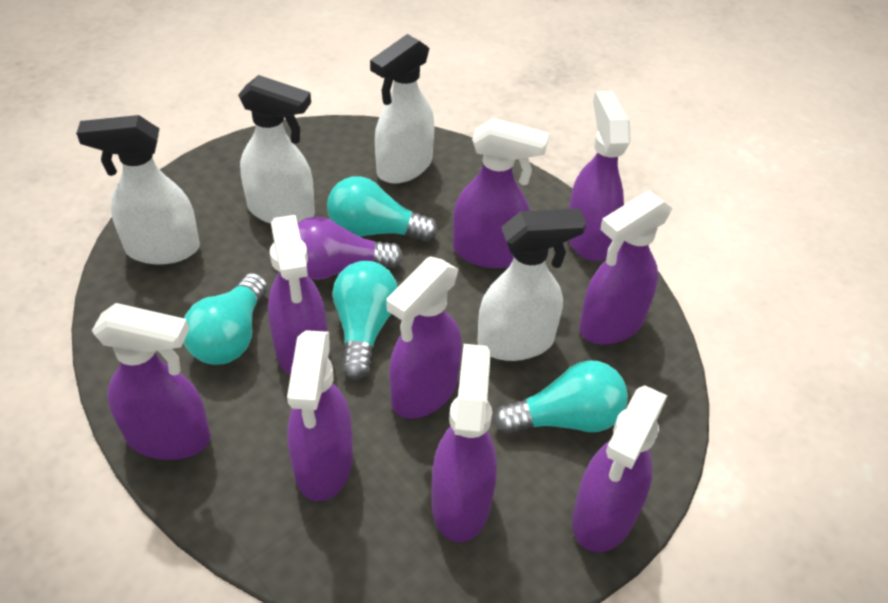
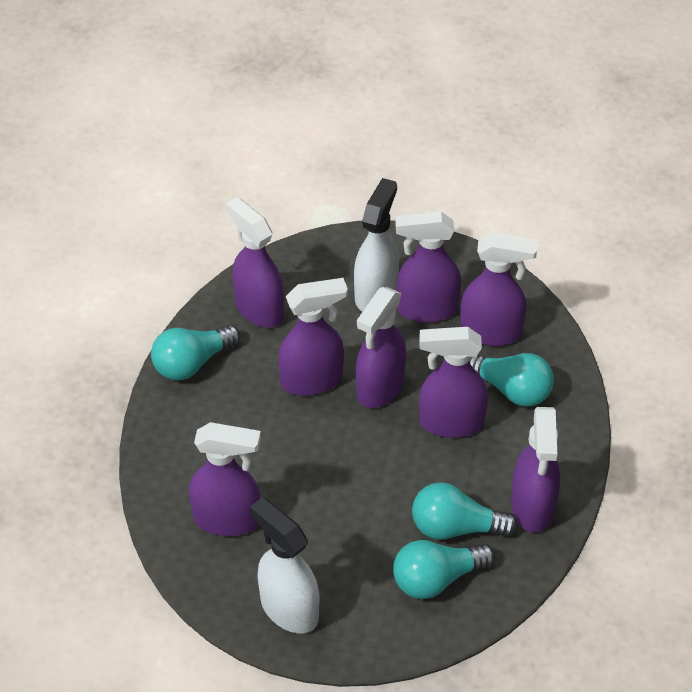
purple light bulb: 1 -> 0
purple spray bottle: 9 -> 8
white spray bottle: 4 -> 2

